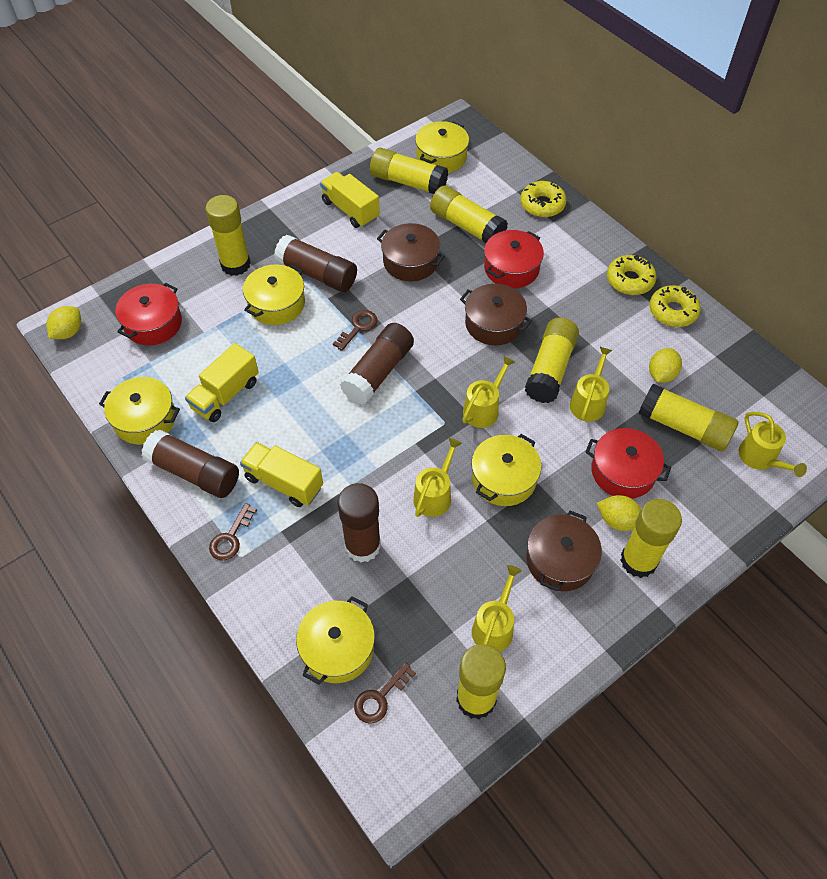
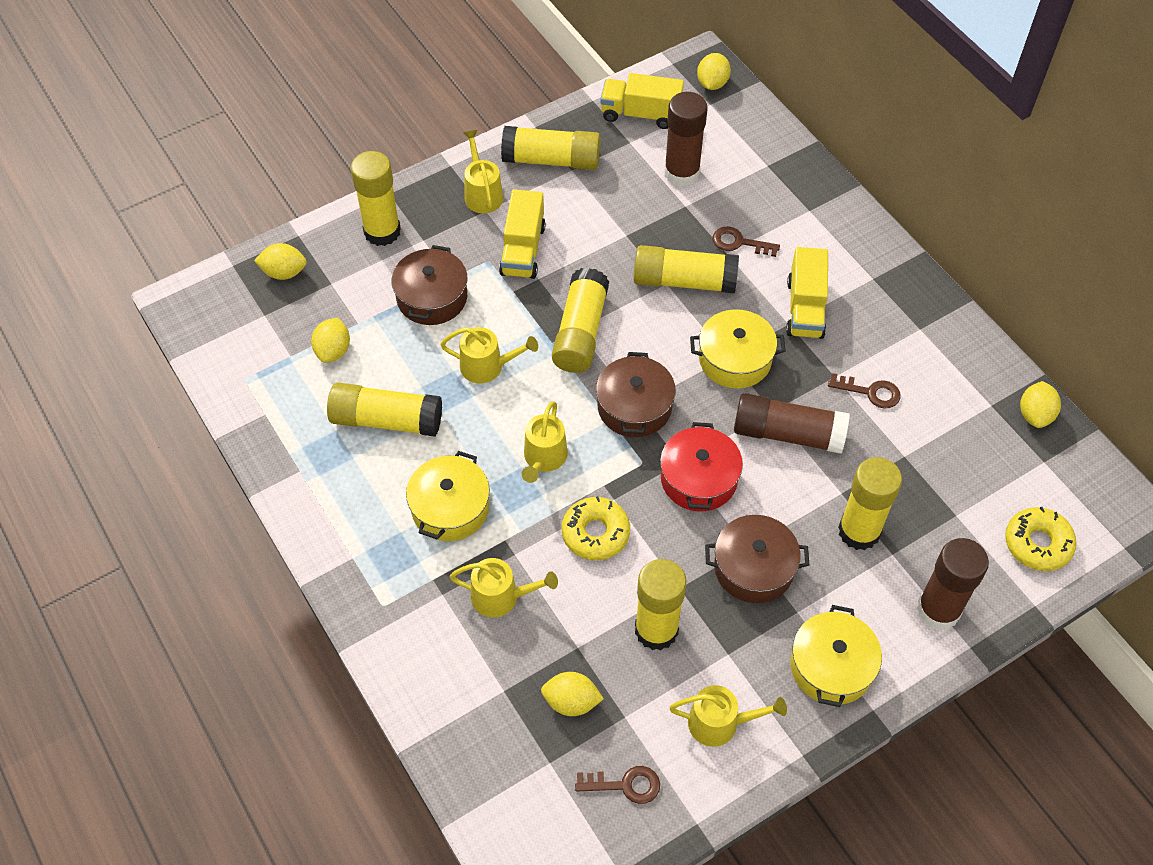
brown glue stick: 4 -> 3
red pot: 3 -> 1
yellow donut: 3 -> 2
yellow lemon: 3 -> 5
yellow pot: 5 -> 3

